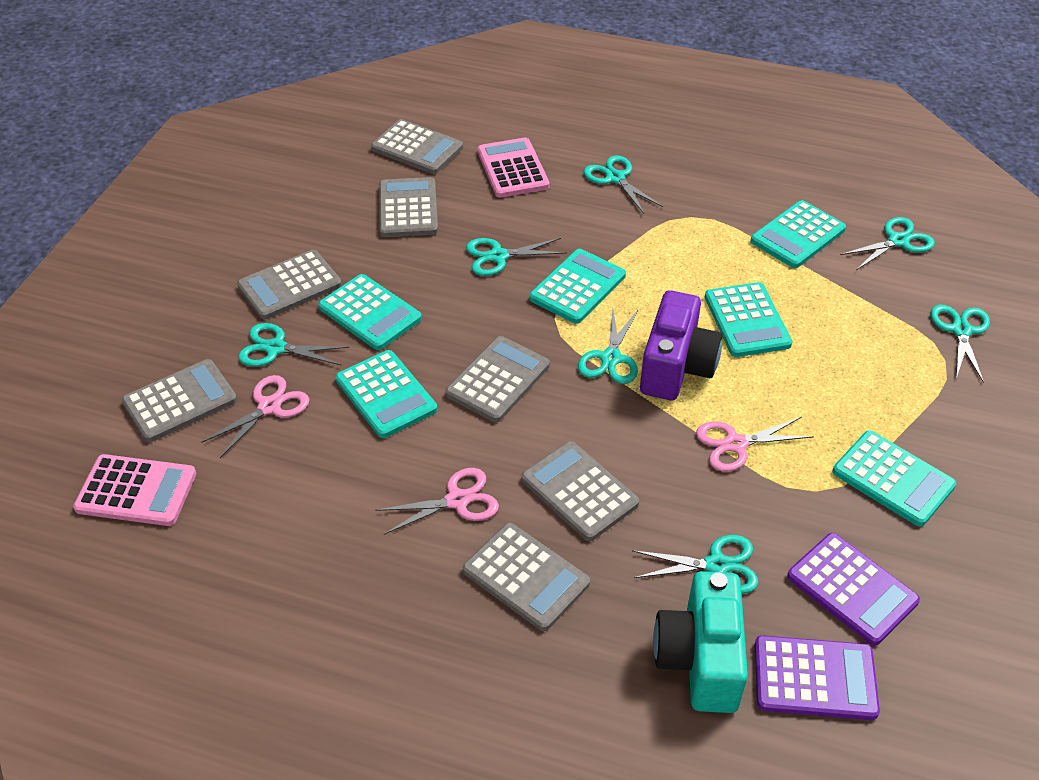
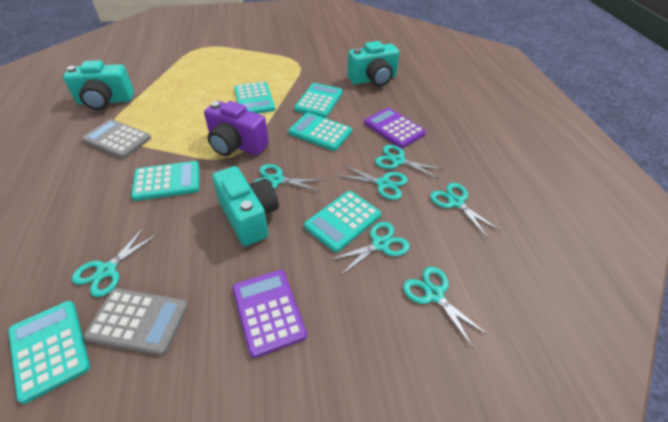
grey calculator: 7 -> 2
pink calculator: 2 -> 0
pink scissors: 3 -> 0
turquoise camera: 1 -> 3

